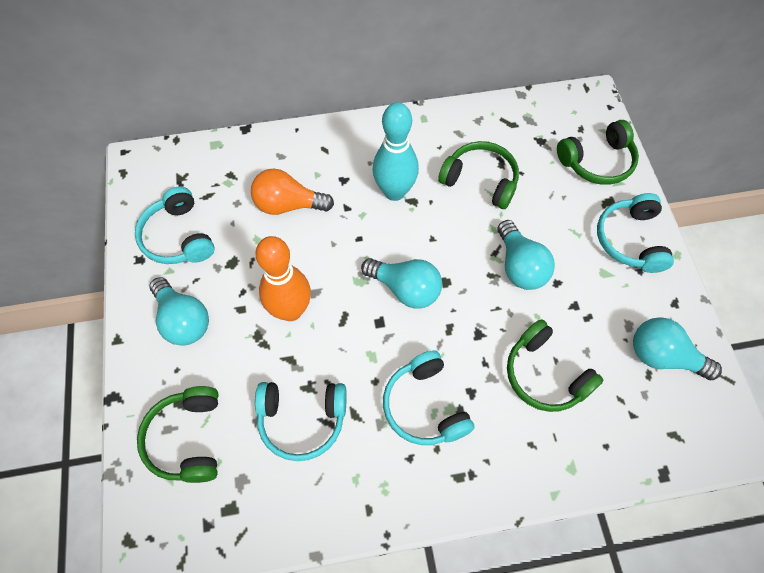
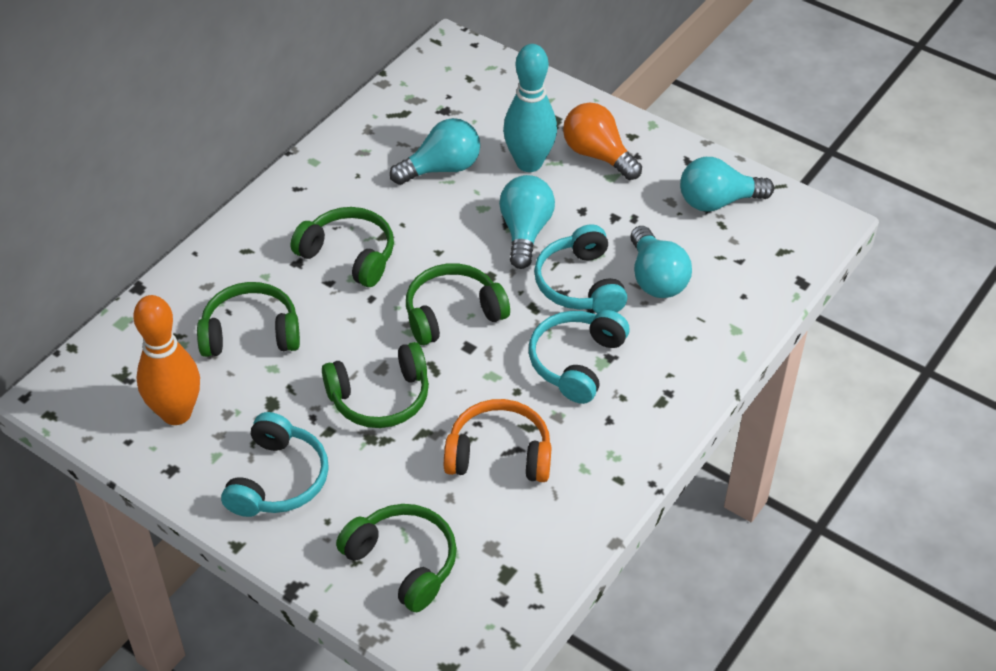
green headphones: 4 -> 5
orange headphones: 0 -> 1
turquoise headphones: 4 -> 3

